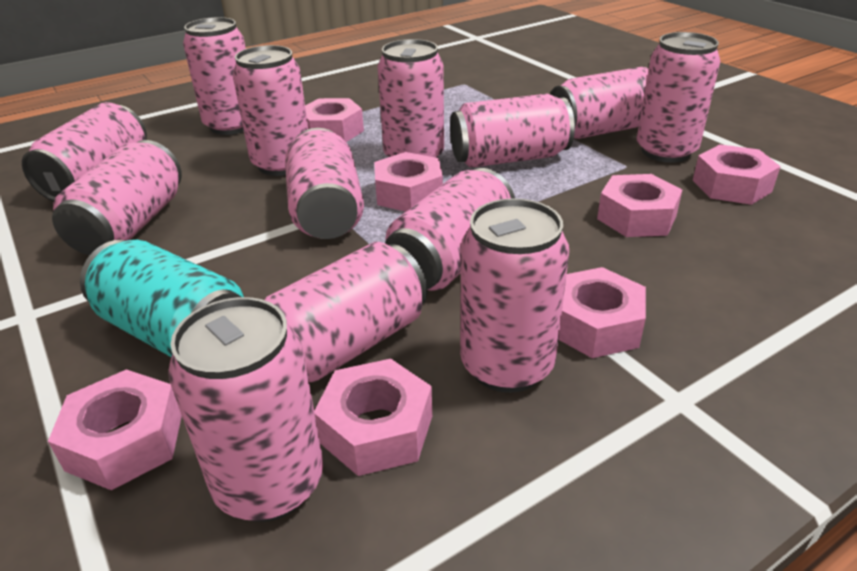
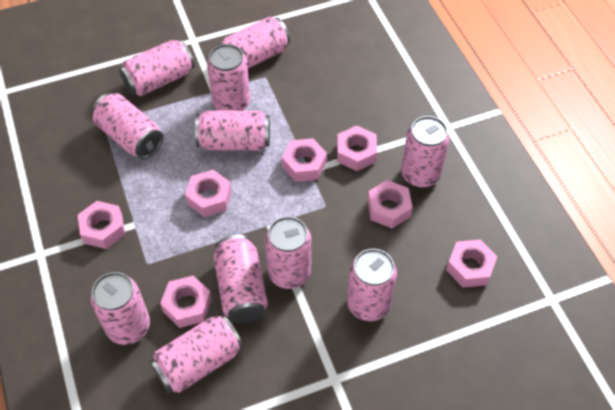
pink can: 13 -> 11
turquoise can: 1 -> 0

